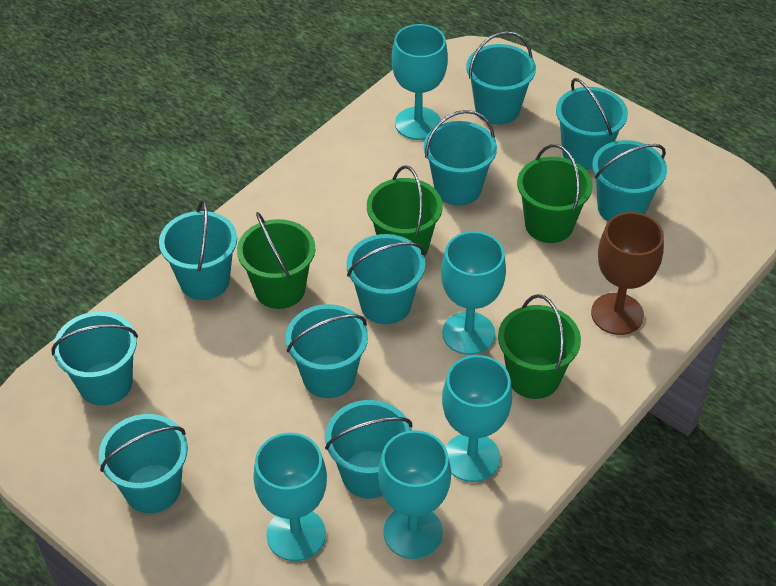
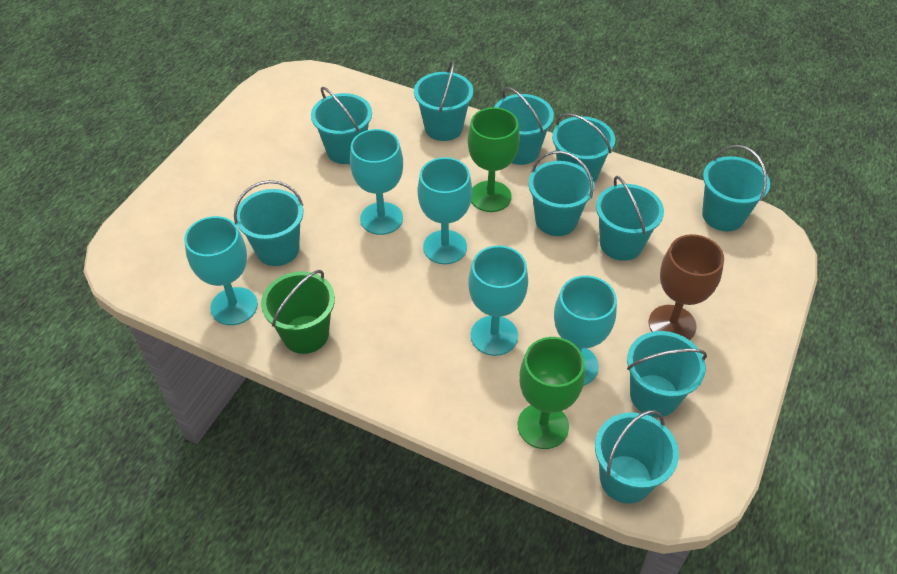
green bucket: 4 -> 1
green goblet: 0 -> 2

